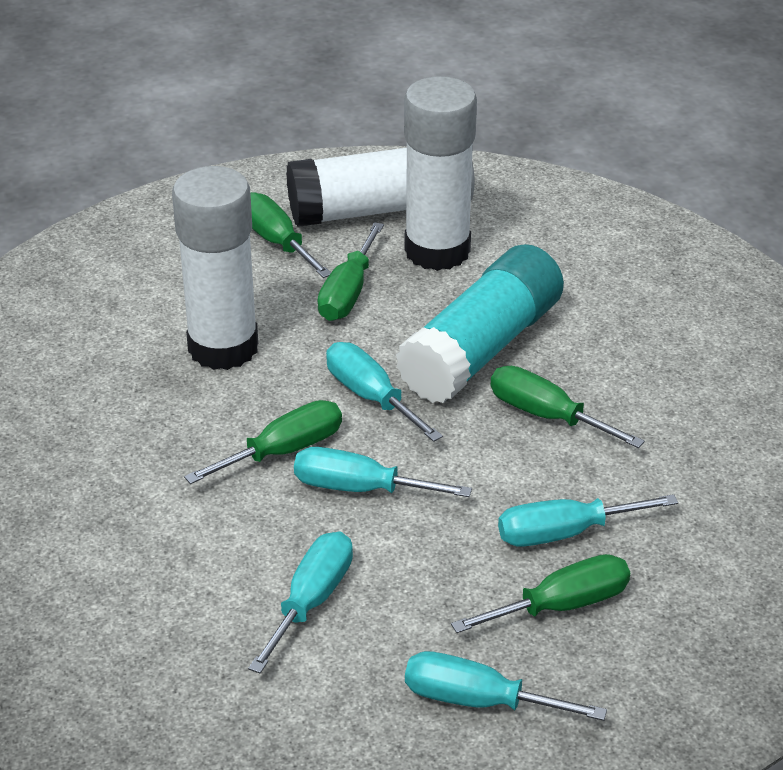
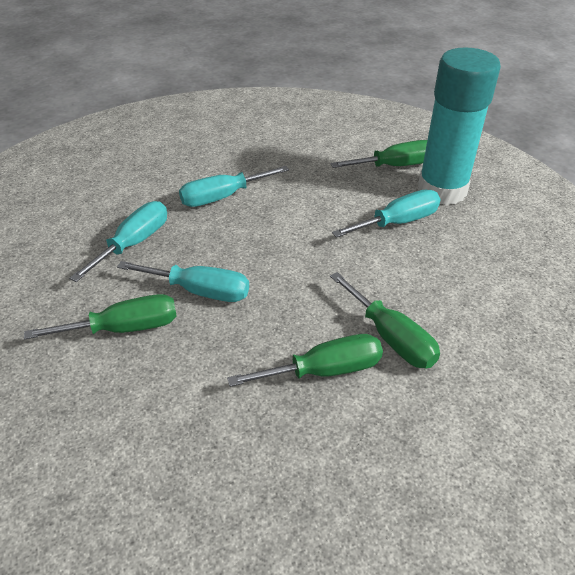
green screwdriver: 5 -> 4
turquoise screwdriver: 5 -> 4
white glue stick: 3 -> 0

